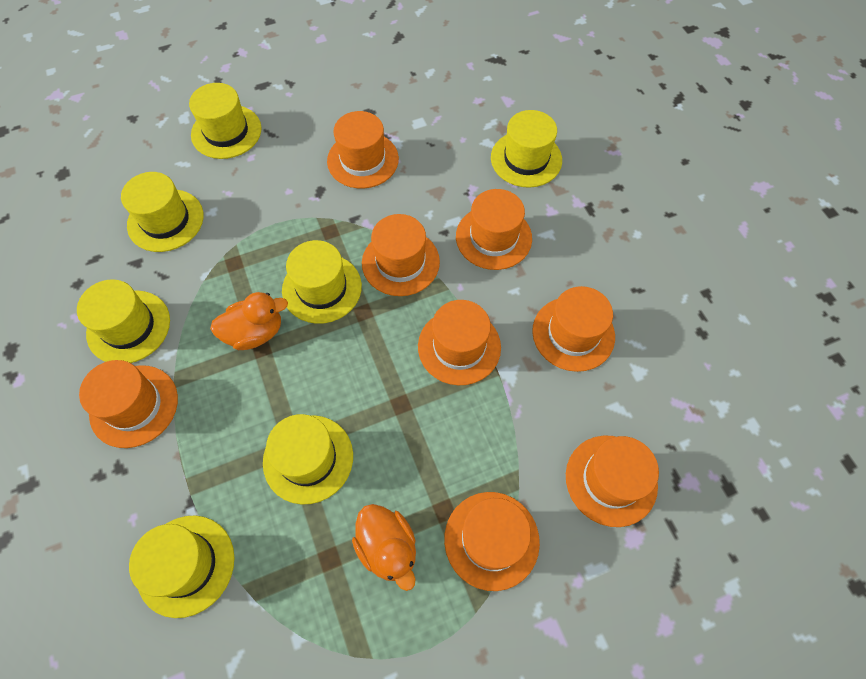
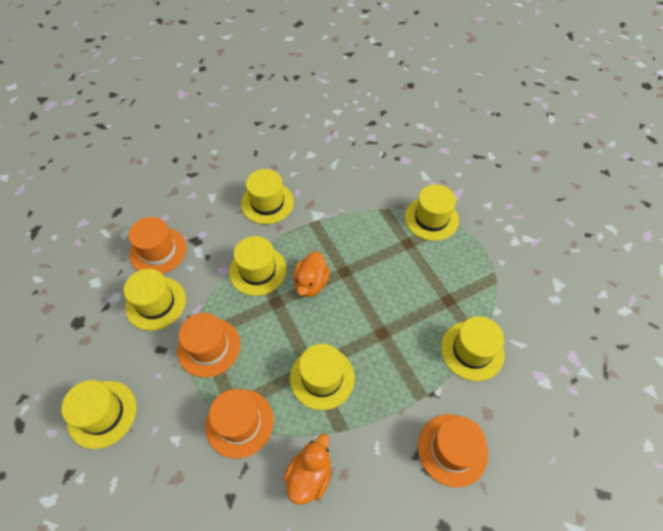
orange hat: 8 -> 4

